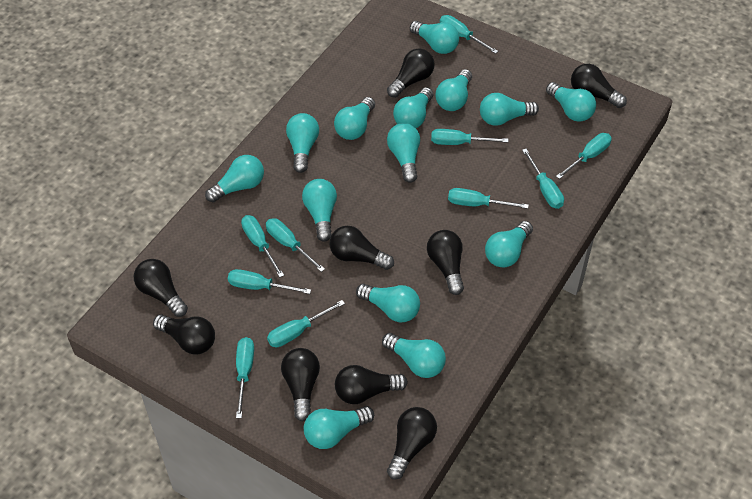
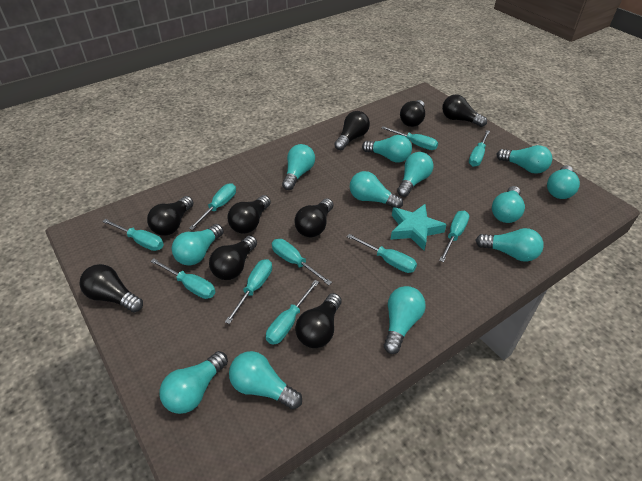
turquoise light bulb: 14 -> 12
turquoise star: 0 -> 1

